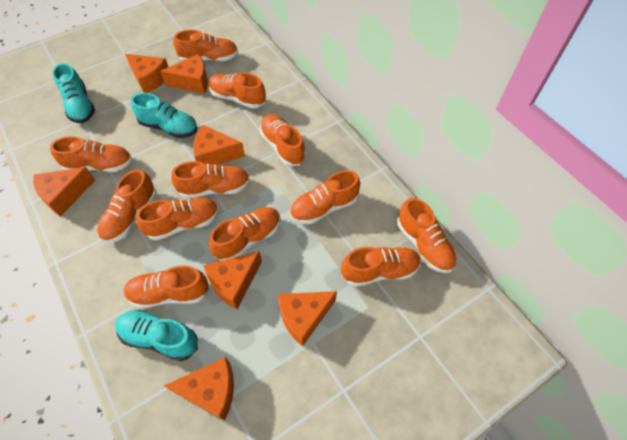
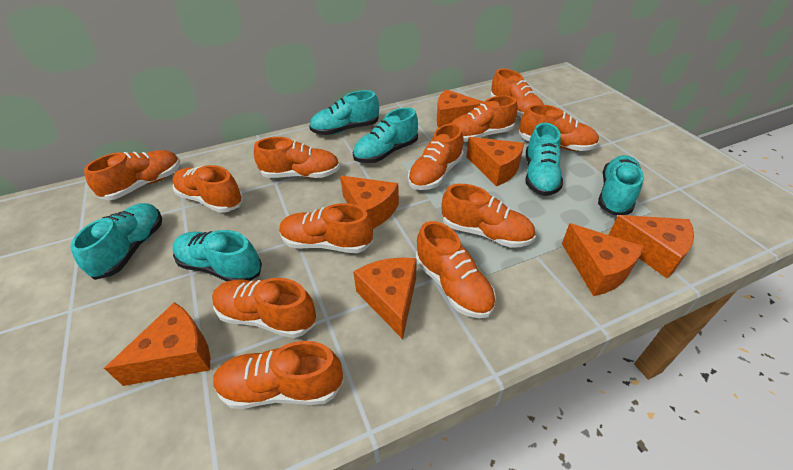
turquoise shoe: 3 -> 6

